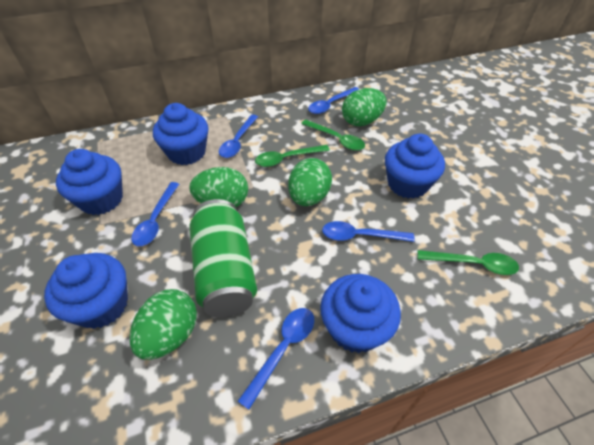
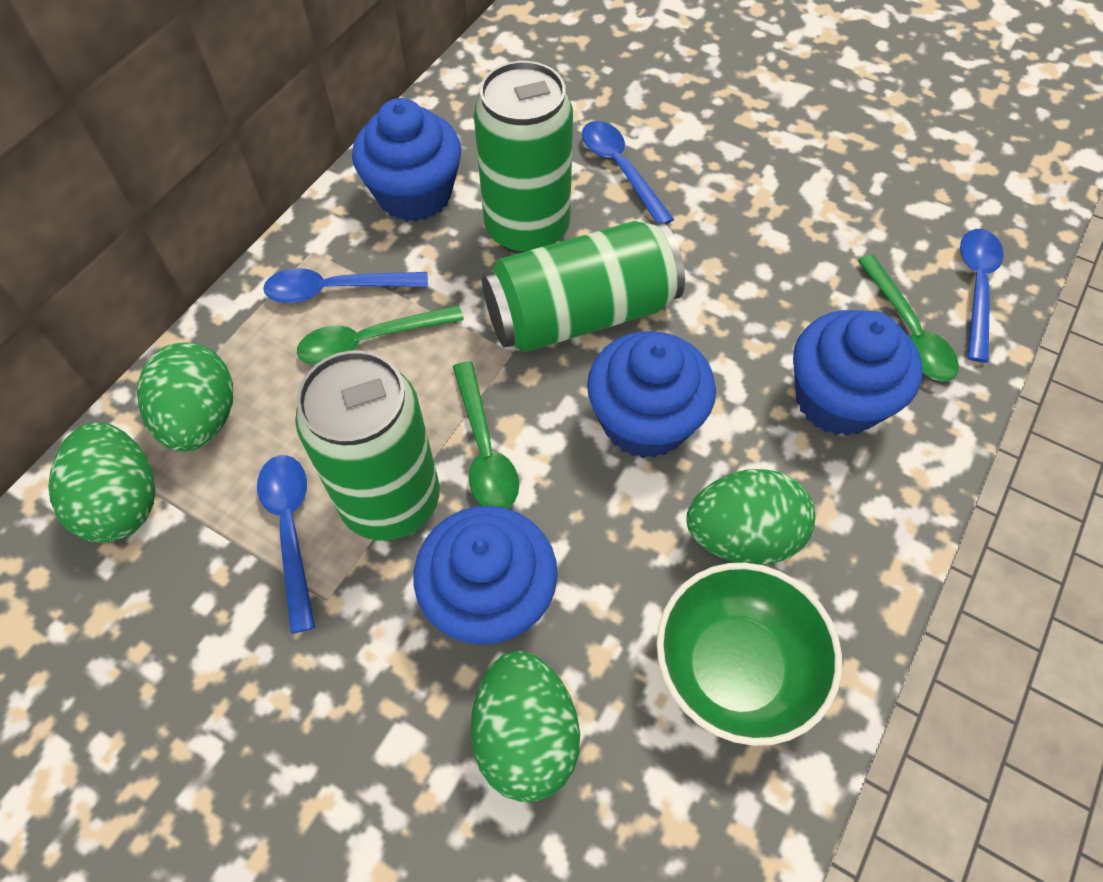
blue cupcake: 5 -> 4
blue spoon: 5 -> 4
green bowl: 0 -> 1
green can: 1 -> 3

